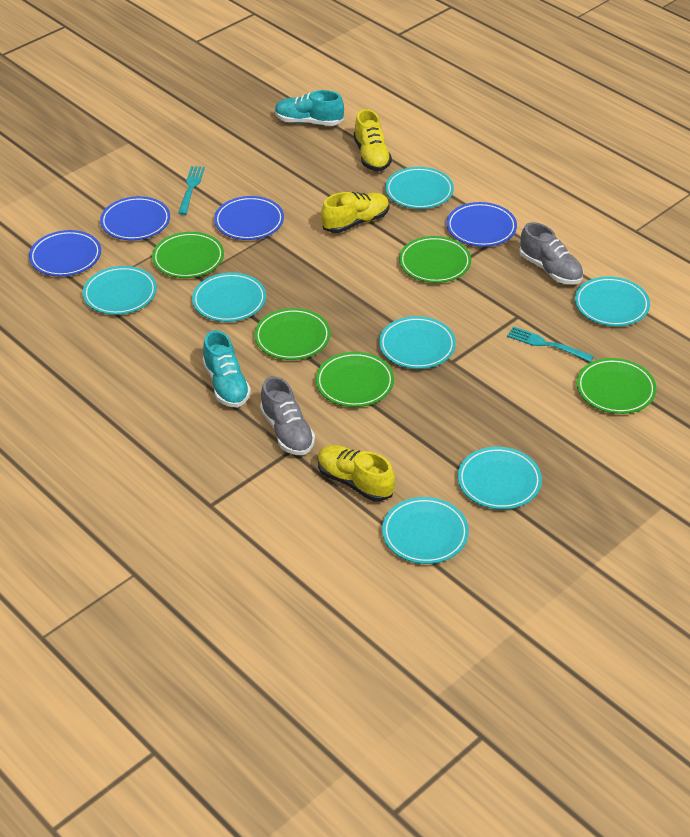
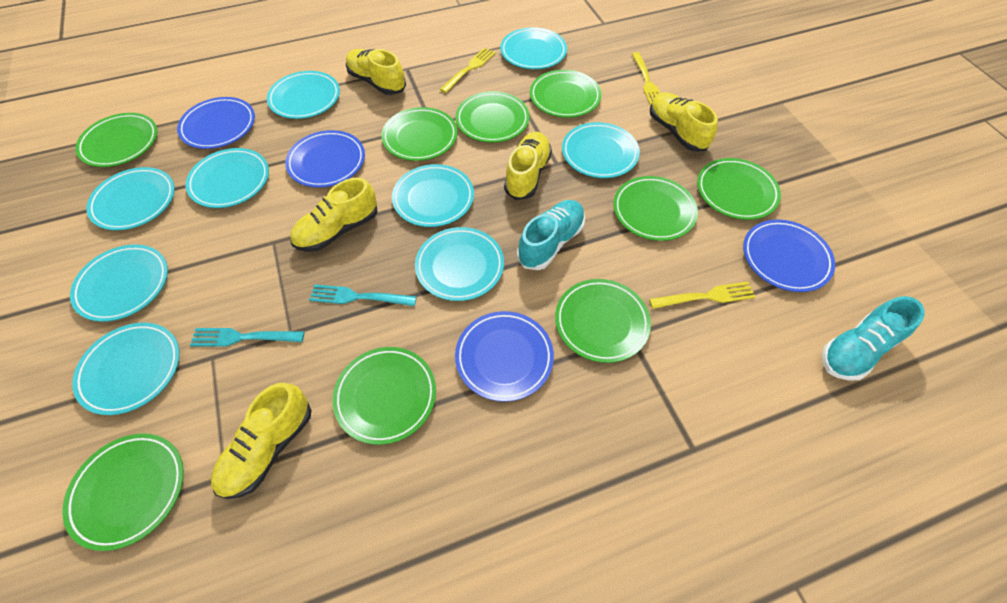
green plate: 5 -> 9
grey shoe: 2 -> 0
turquoise plate: 7 -> 9
yellow fork: 0 -> 3
yellow shoe: 3 -> 5

